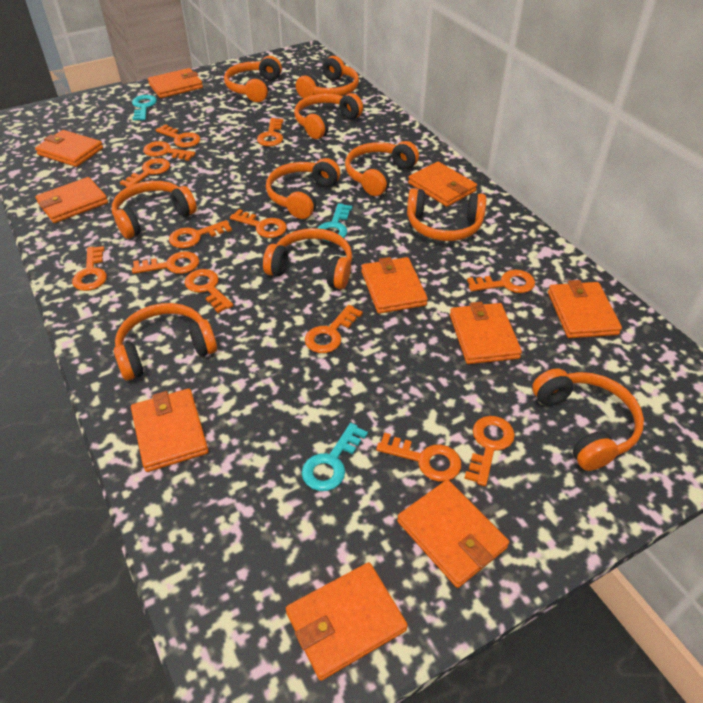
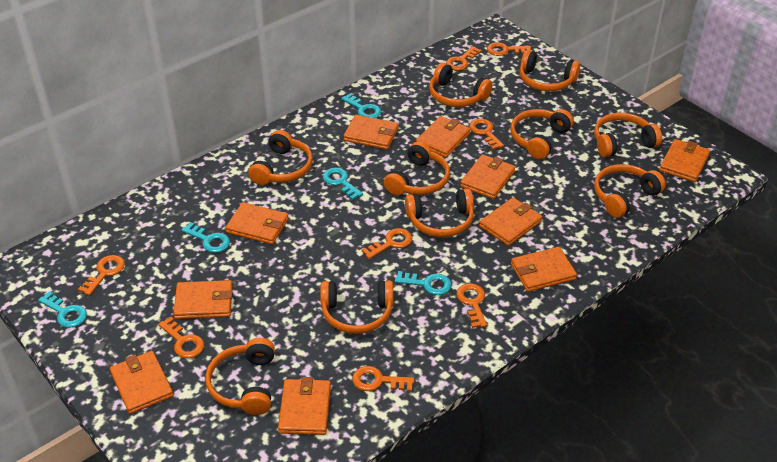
orange key: 13 -> 8
turquoise key: 3 -> 5

